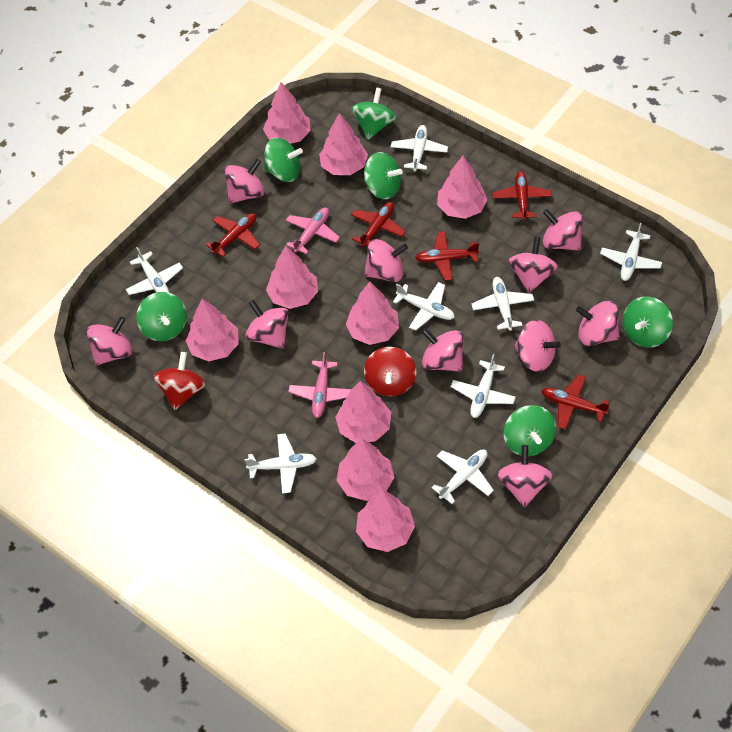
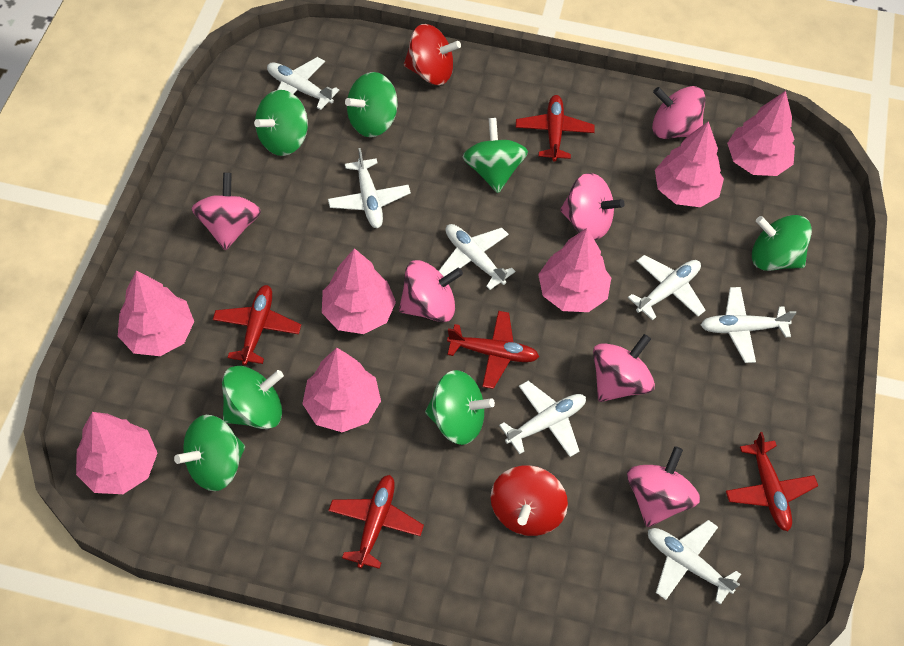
green spinning top: 6 -> 7
pink plane: 2 -> 0
pink spinning top: 10 -> 6
pink tree: 9 -> 7
white plane: 8 -> 7

